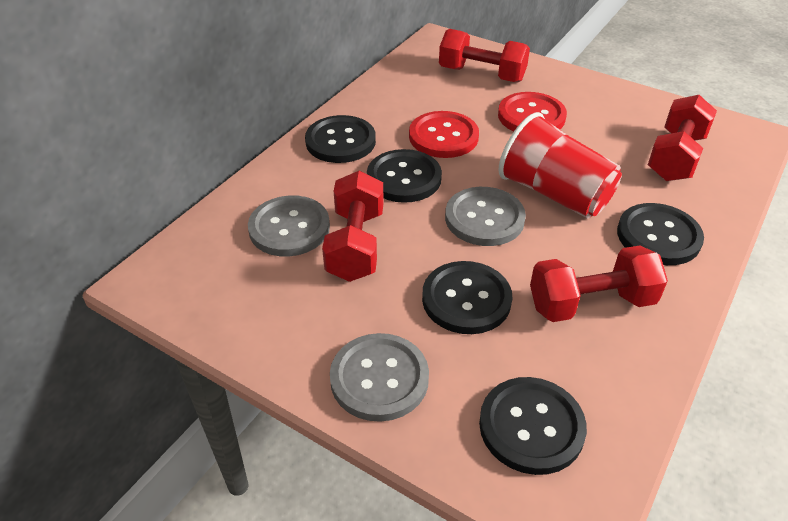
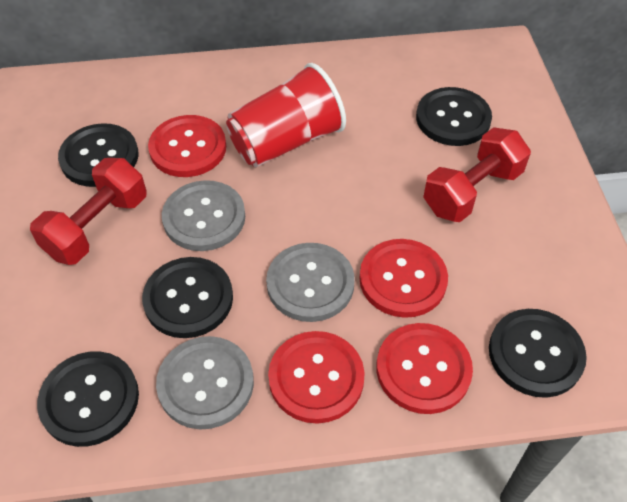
red button: 2 -> 4
red dumbbell: 4 -> 2

